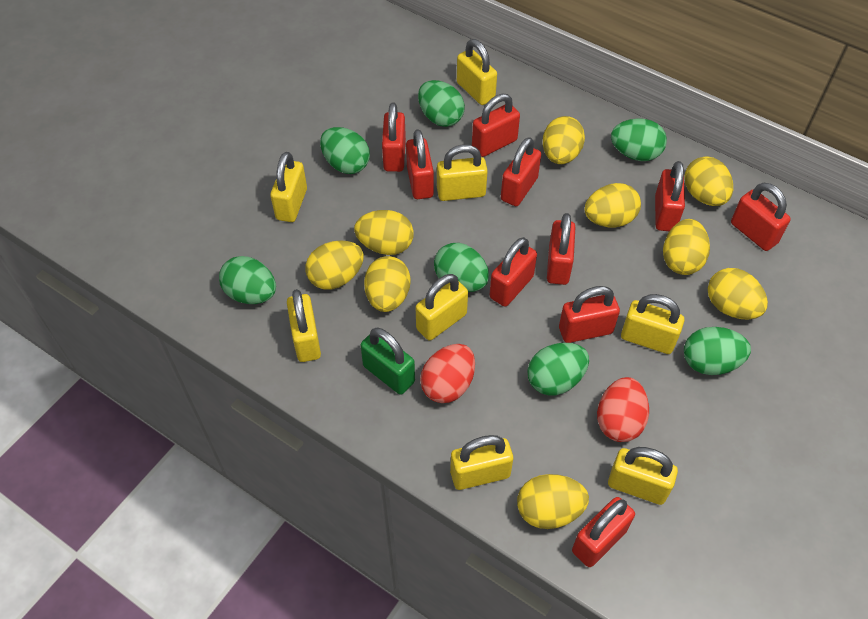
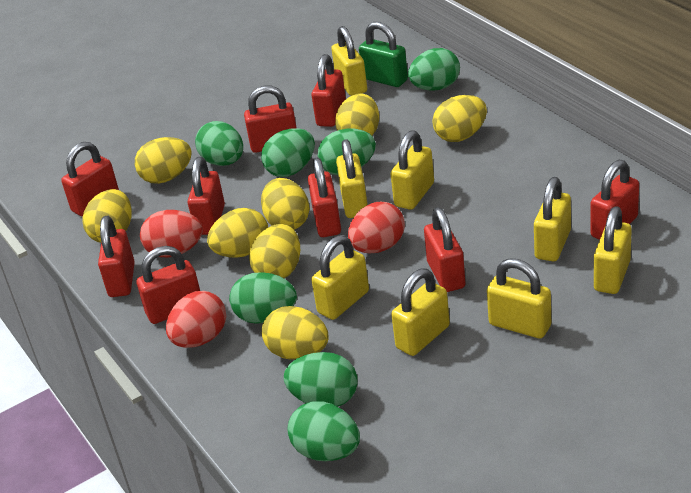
red egg: 2 -> 3
red padlock: 10 -> 9
yellow egg: 9 -> 8

